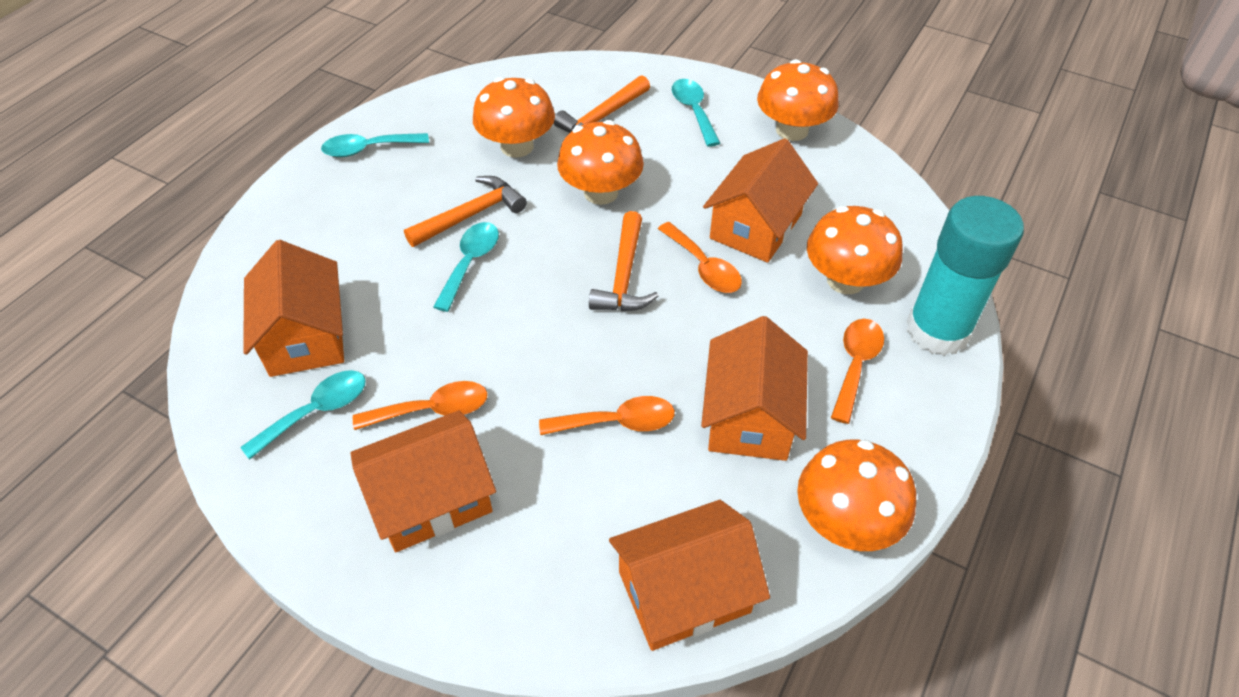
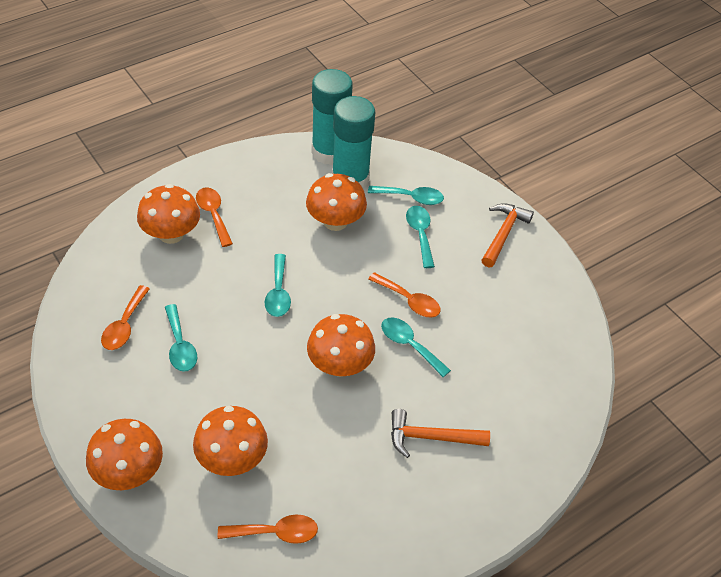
orange hammer: 3 -> 2
orange house: 5 -> 0
turquoise glue stick: 1 -> 2
turquoise spoon: 4 -> 5

